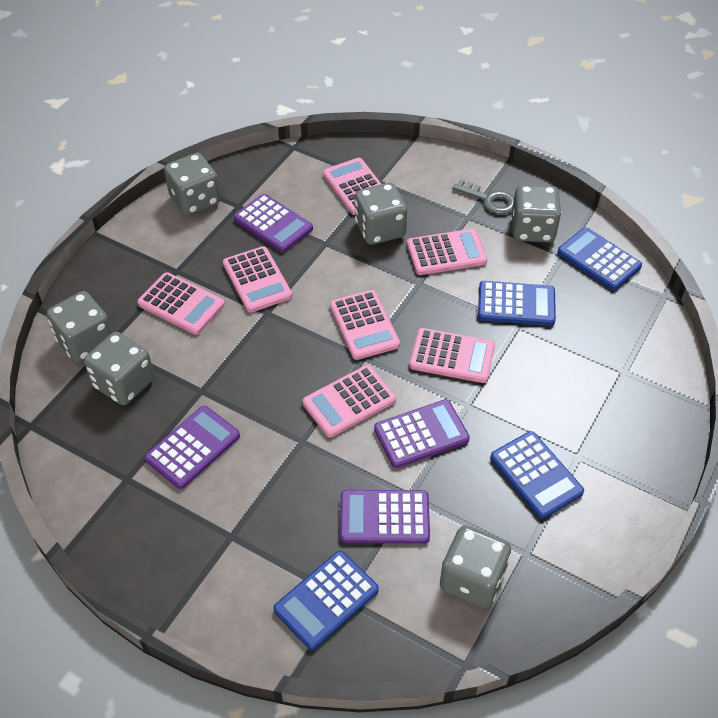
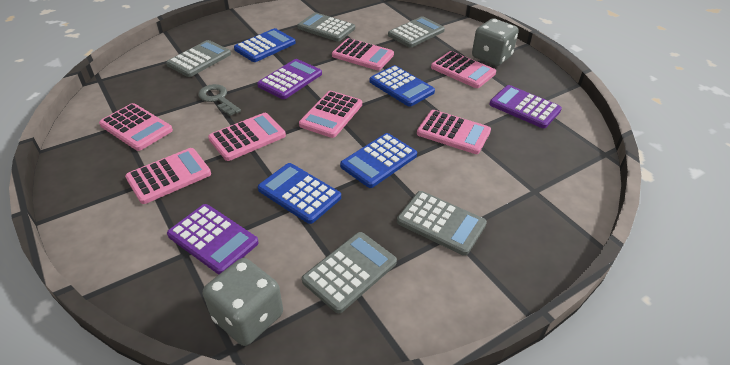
grey calculator: 0 -> 5
grey dice: 6 -> 2
purple calculator: 4 -> 3

